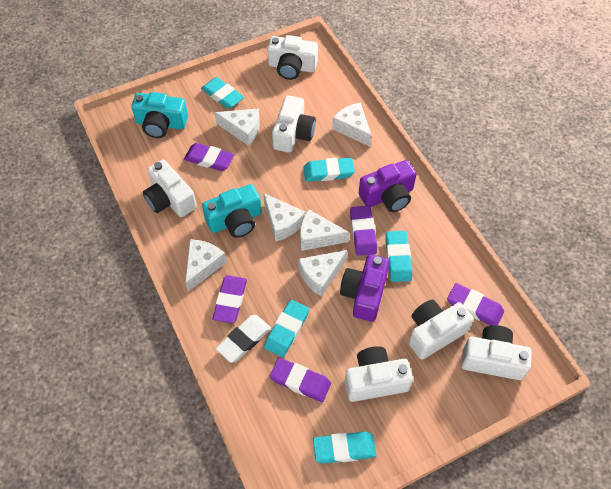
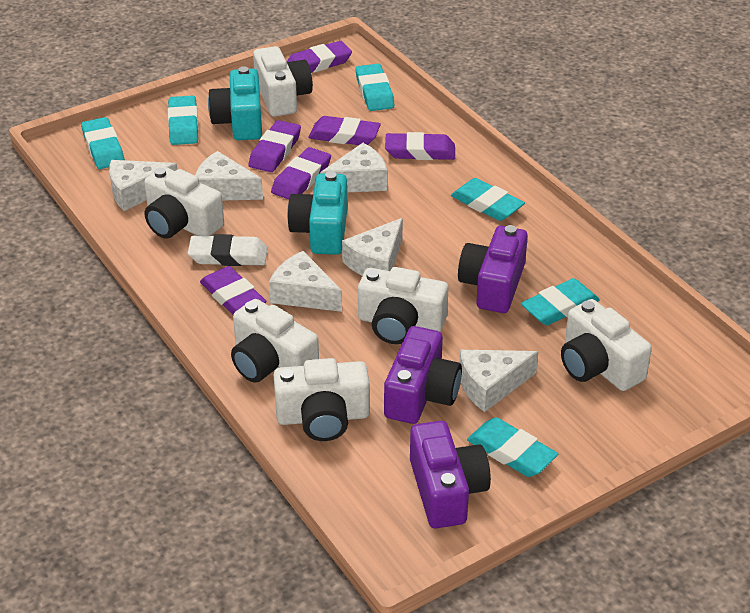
purple camera: 2 -> 3
purple eraser: 5 -> 6
turquoise eraser: 5 -> 6

